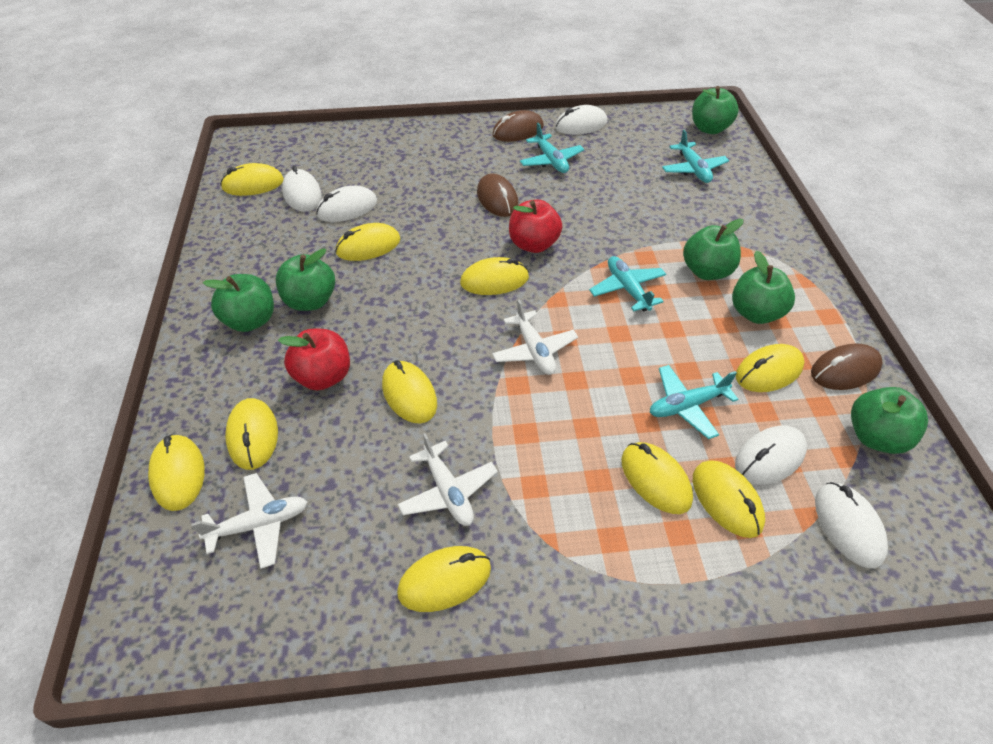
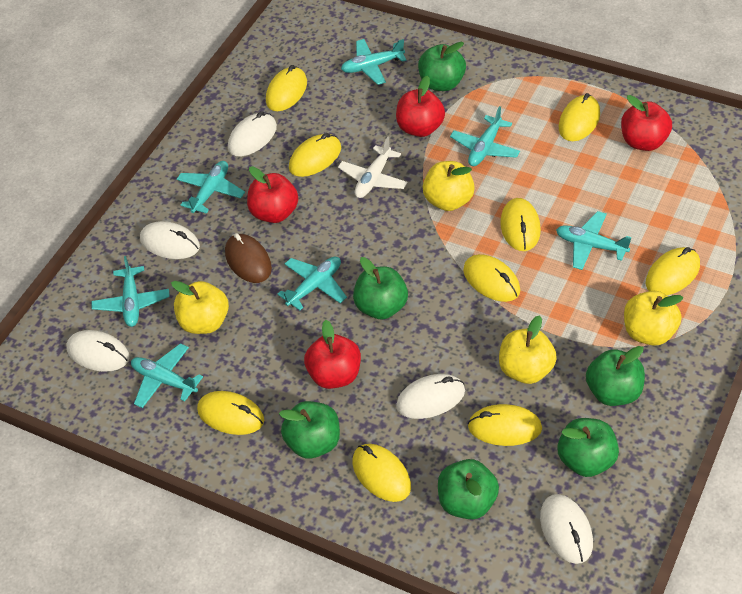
brown mouse: 3 -> 1
red apple: 2 -> 4
turquoise plane: 4 -> 7
white plane: 3 -> 1
yellow apple: 0 -> 4
yellow mouse: 10 -> 9

